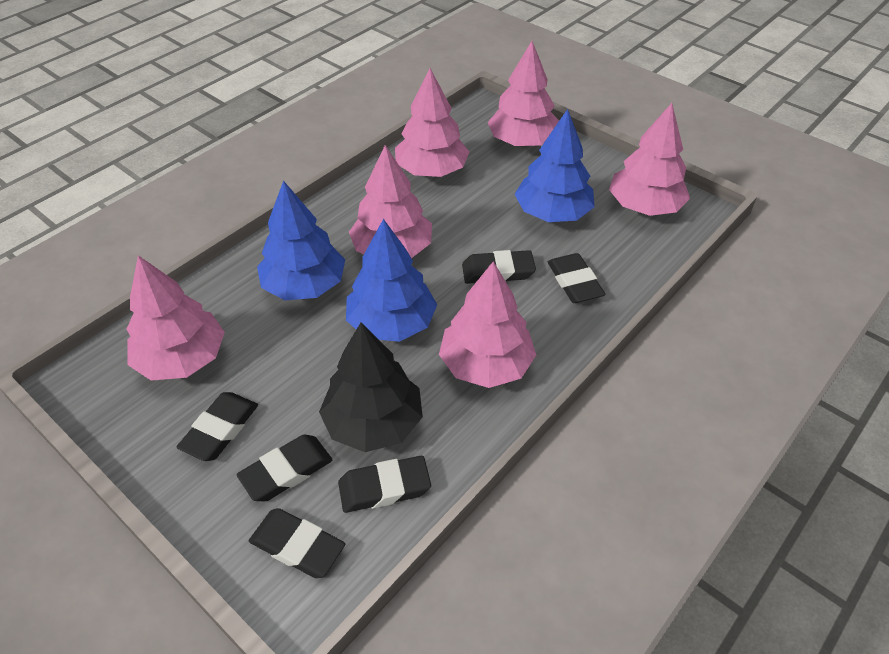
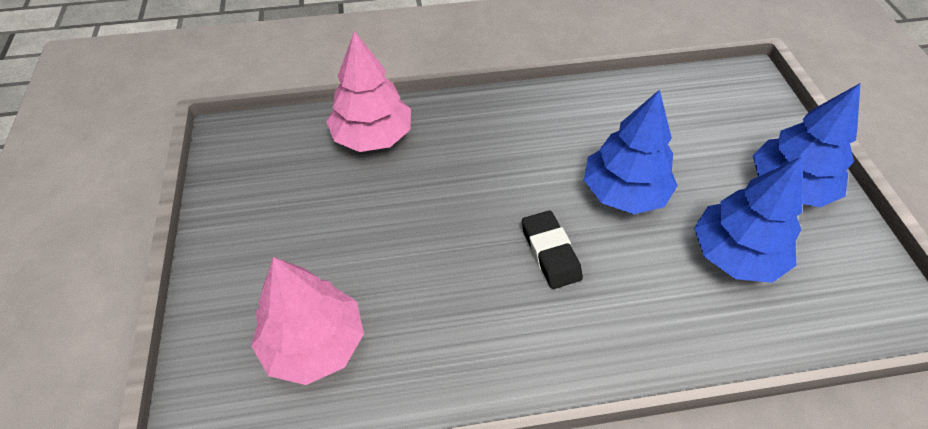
black eraser: 6 -> 1
black tree: 1 -> 0
pink tree: 6 -> 2

